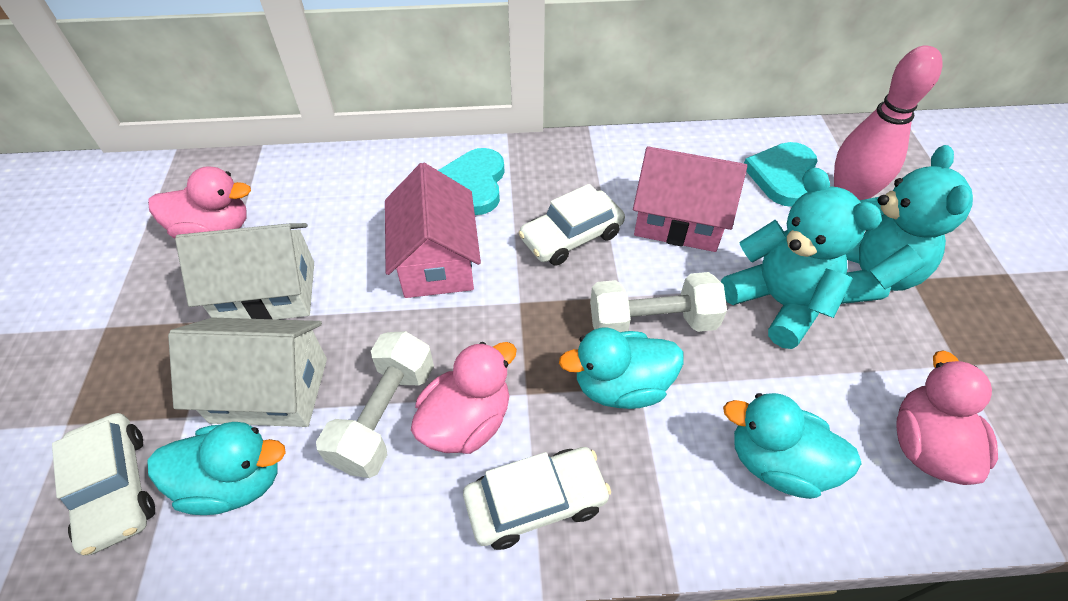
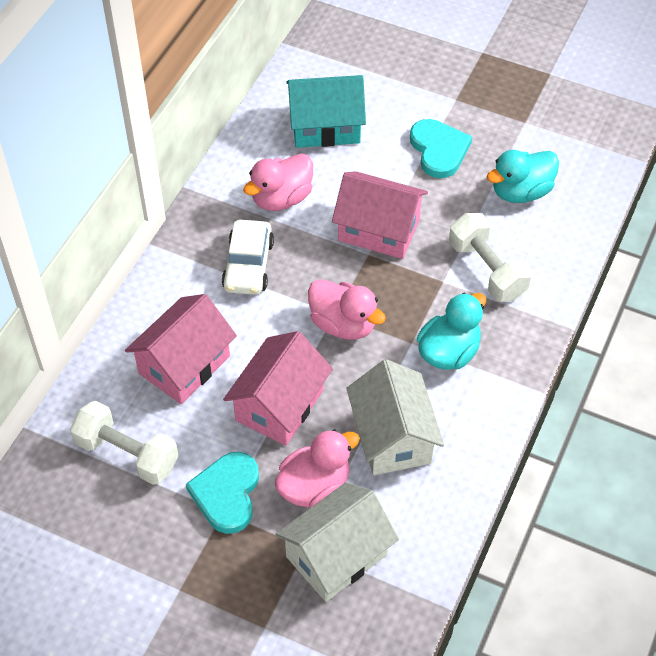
pink bowling pin: 1 -> 0
pink house: 2 -> 3
turquoise duck: 3 -> 2
turquoise house: 0 -> 1
turquoise teddy bear: 2 -> 0
white car: 3 -> 1

